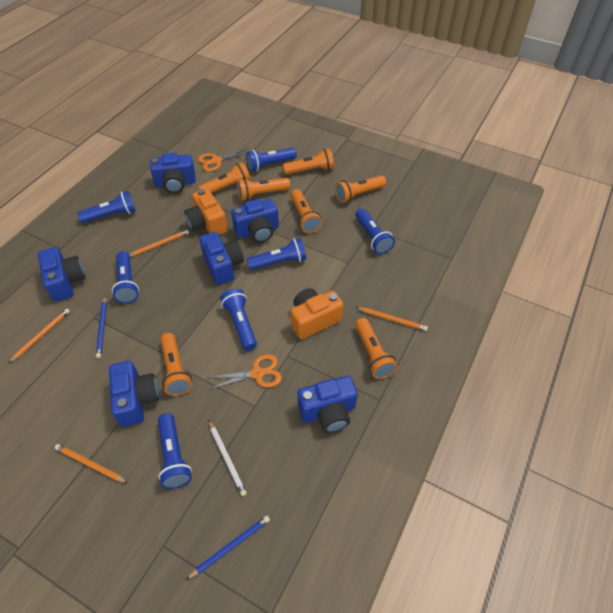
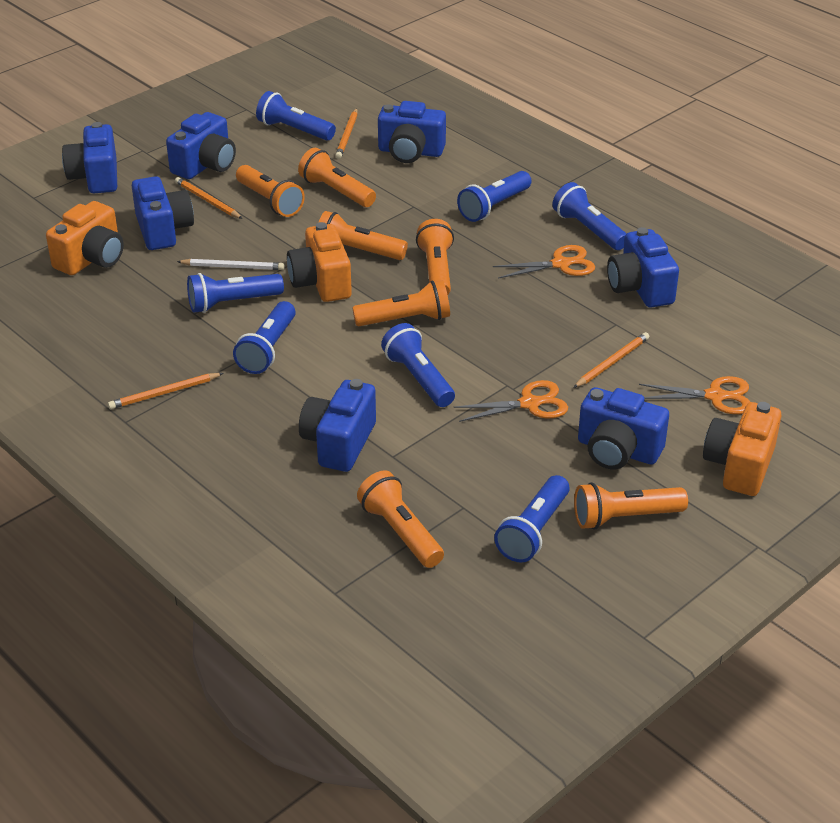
blue camera: 6 -> 7
blue pencil: 2 -> 0
orange camera: 2 -> 3
orange scissors: 2 -> 3

